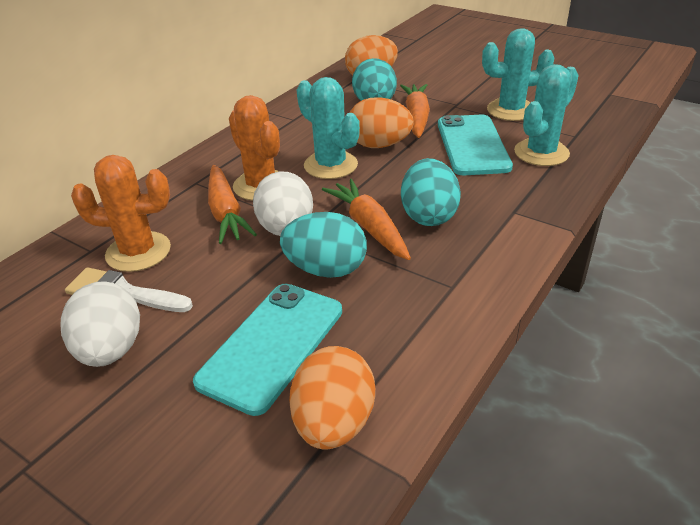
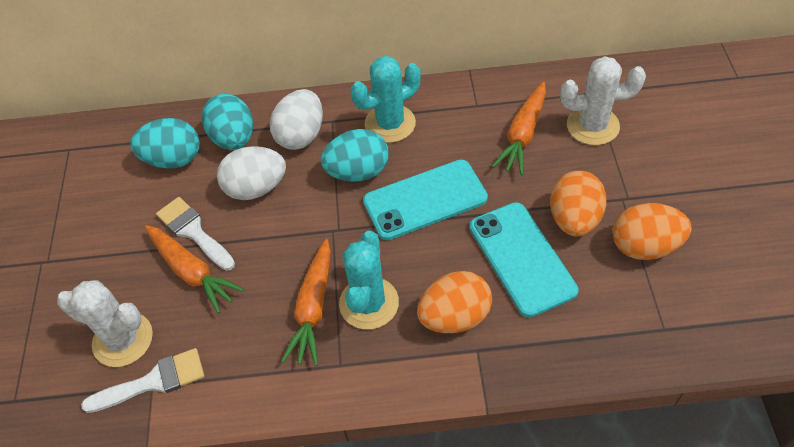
orange cactus: 2 -> 0
turquoise cactus: 3 -> 2
white brush: 1 -> 2
white cactus: 0 -> 2

